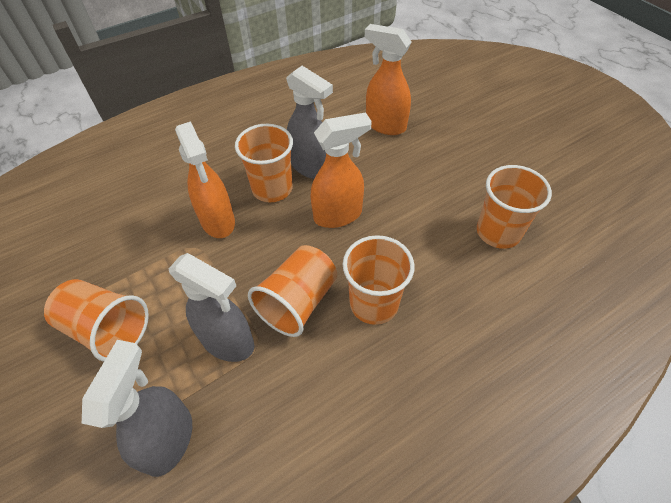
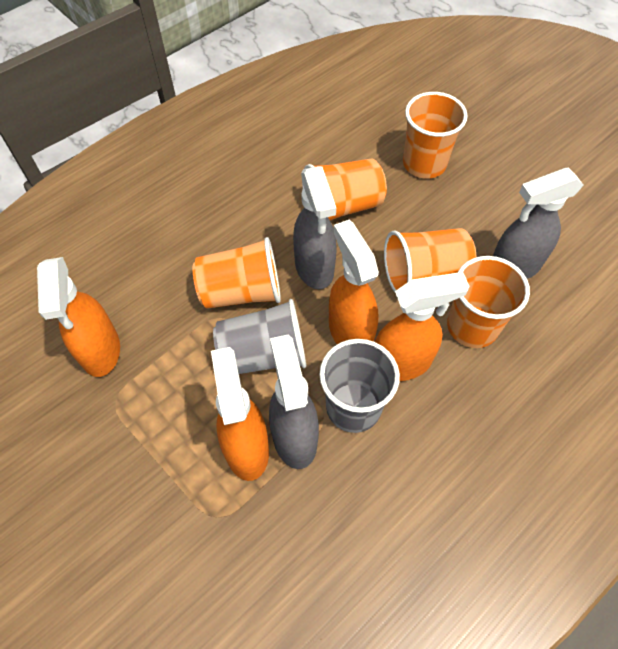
grey cup: 0 -> 2
orange spray bottle: 3 -> 4

